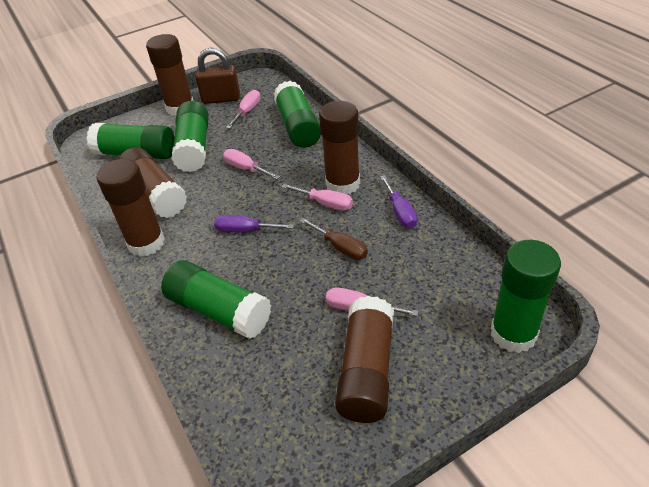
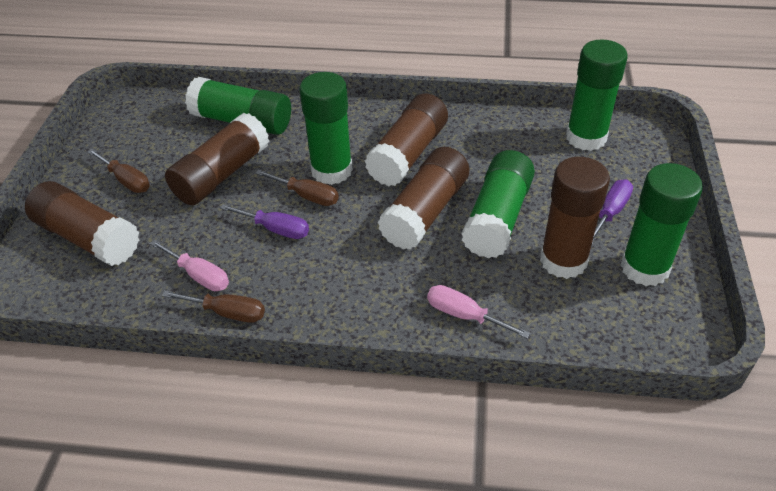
brown padlock: 1 -> 0
brown screwdriver: 1 -> 3
pink screwdriver: 4 -> 2

